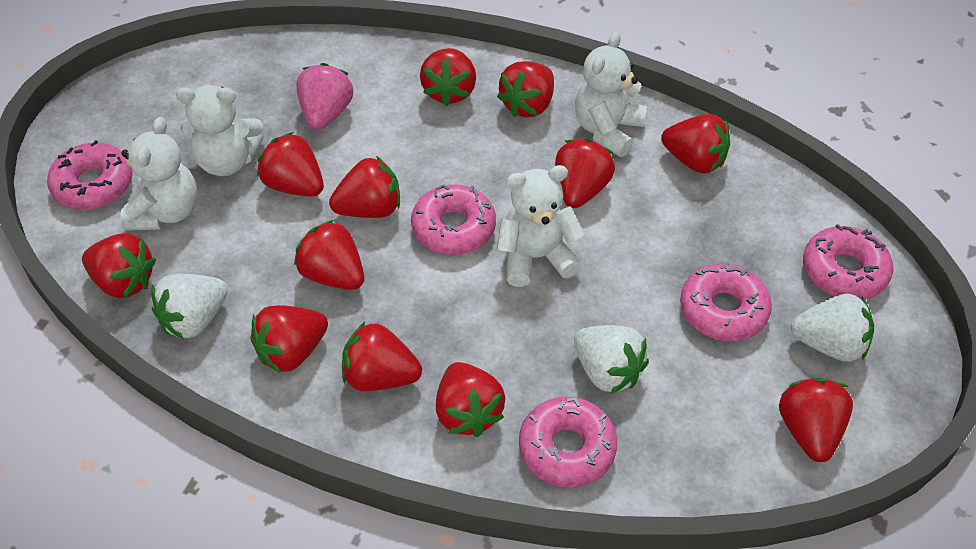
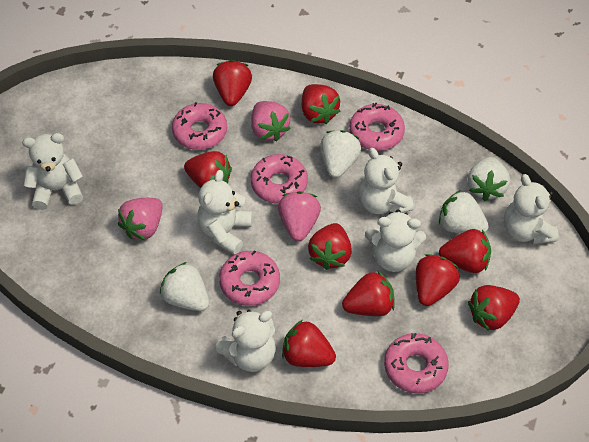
pink strawberry: 1 -> 3
red strawberry: 12 -> 9
white strawberry: 3 -> 4
white teddy bear: 4 -> 6

